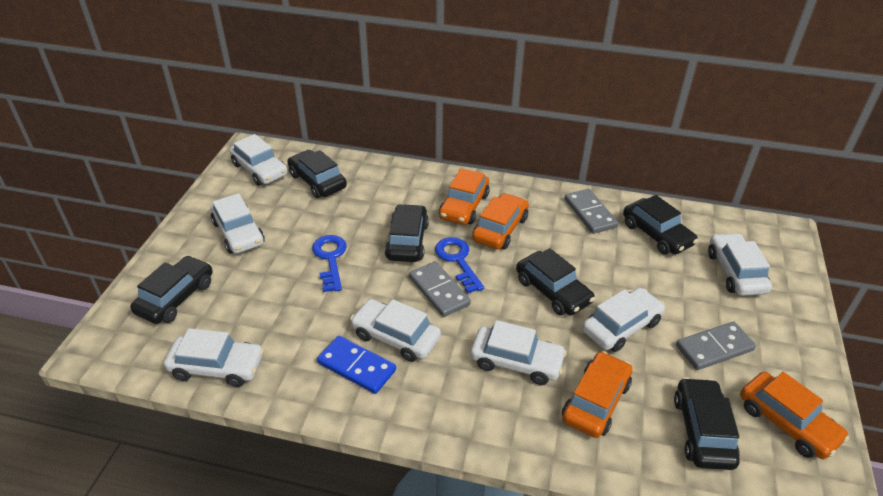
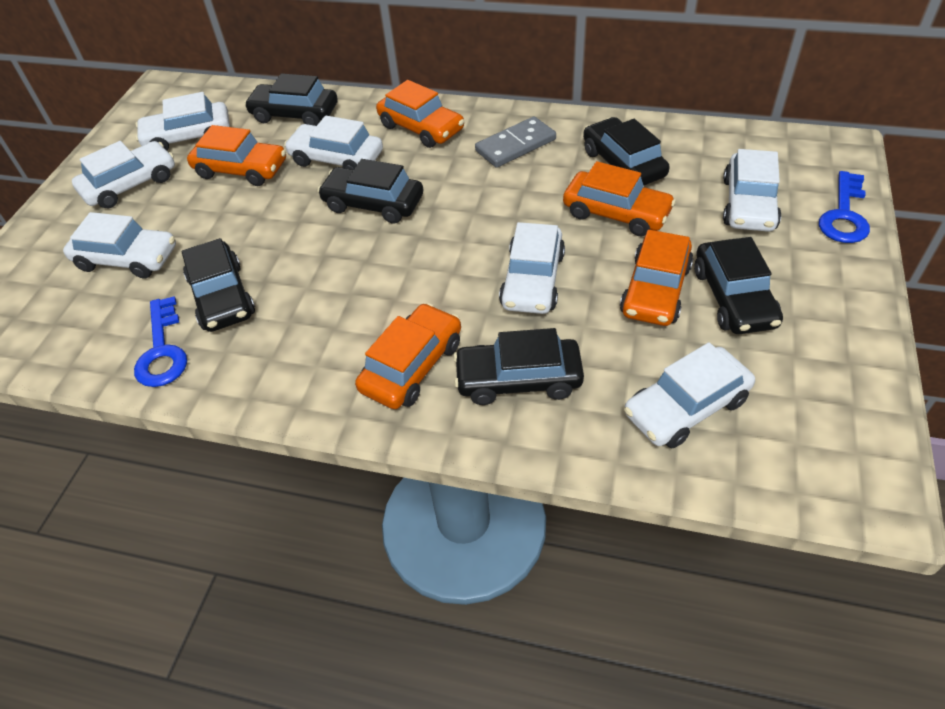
blue domino: 1 -> 0
grey domino: 3 -> 1
orange car: 4 -> 5

